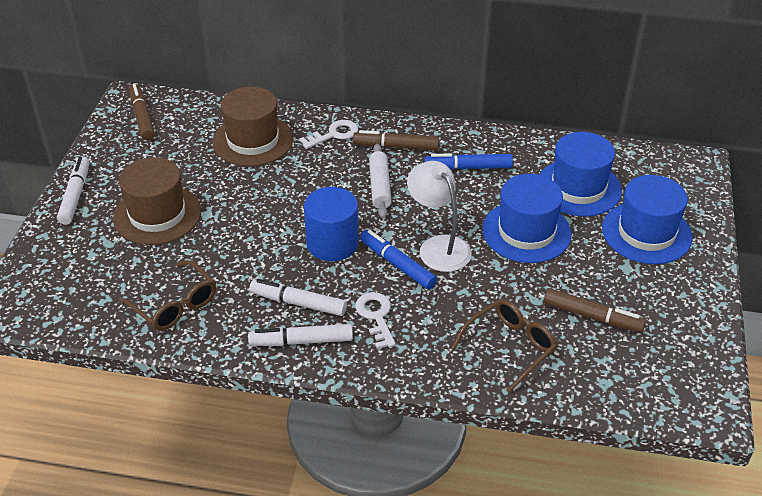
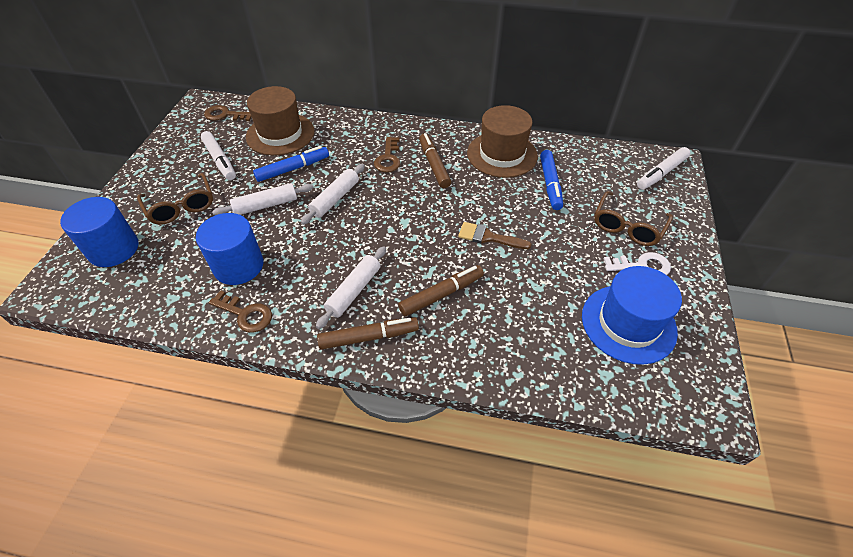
blue cylinder: 1 -> 2
blue hat: 3 -> 1
brown brush: 0 -> 1
brown key: 0 -> 3
white key: 2 -> 1
white lamp: 1 -> 0
white marker: 3 -> 2
white rolling pin: 1 -> 3

